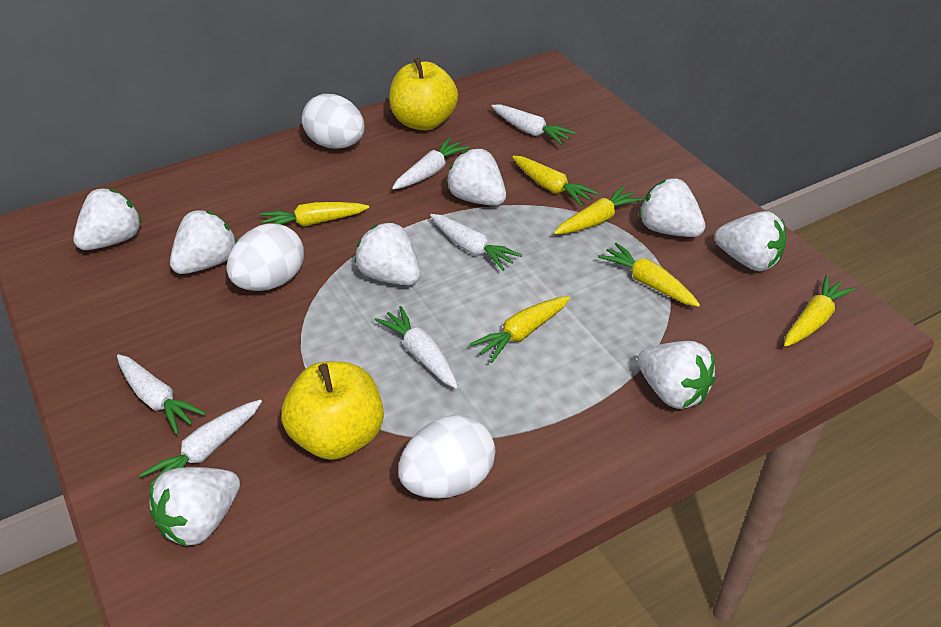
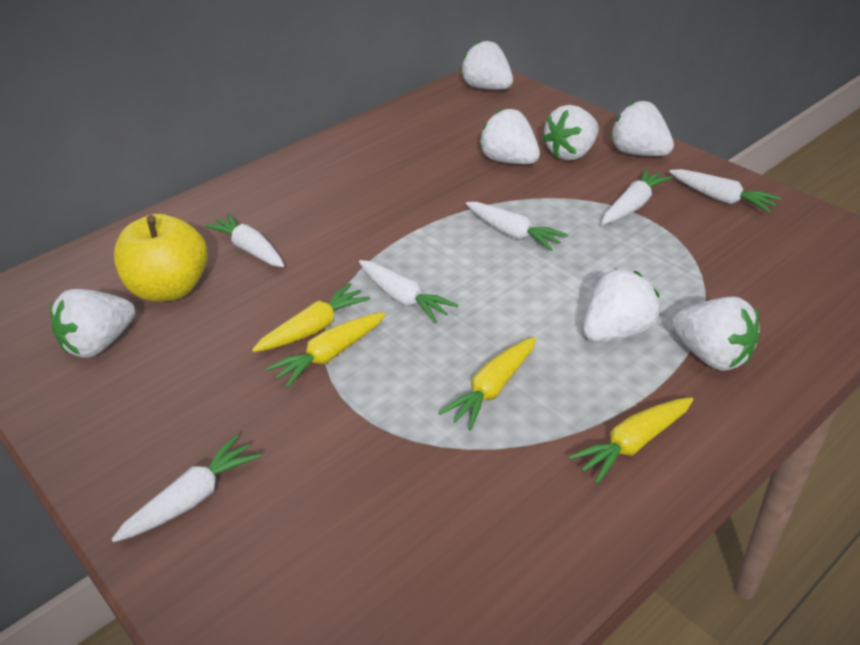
white egg: 3 -> 0
white strawberry: 8 -> 7
yellow apple: 2 -> 1
yellow carrot: 6 -> 4

